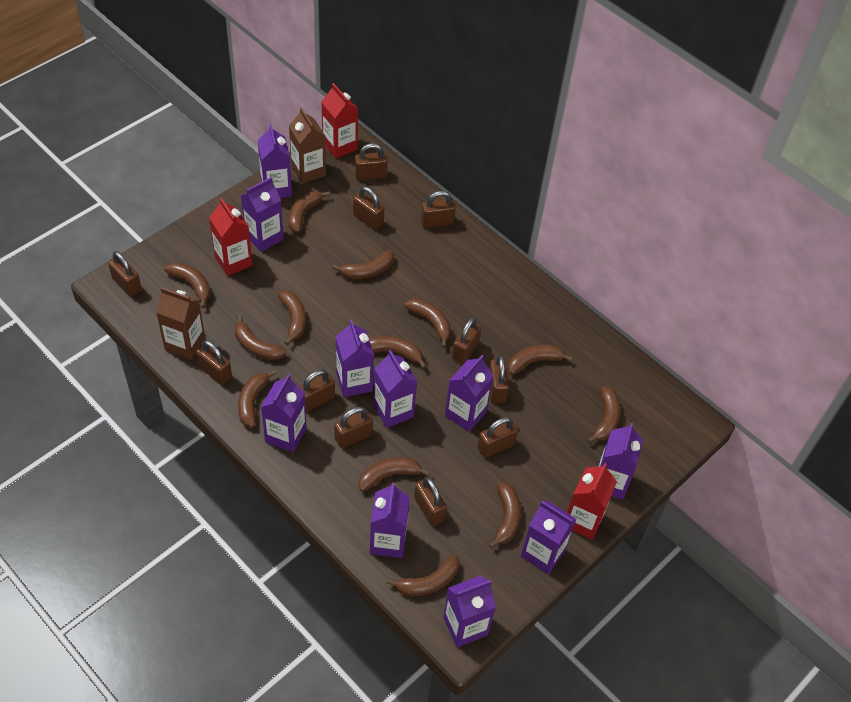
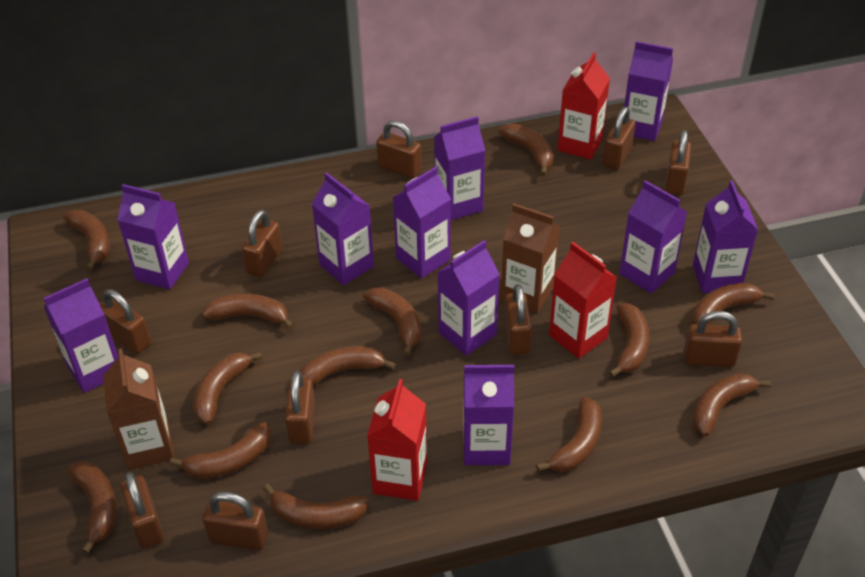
brown padlock: 11 -> 10

